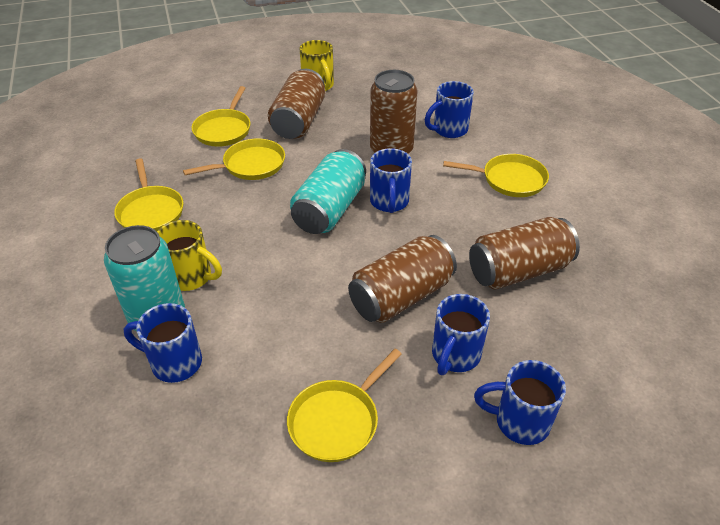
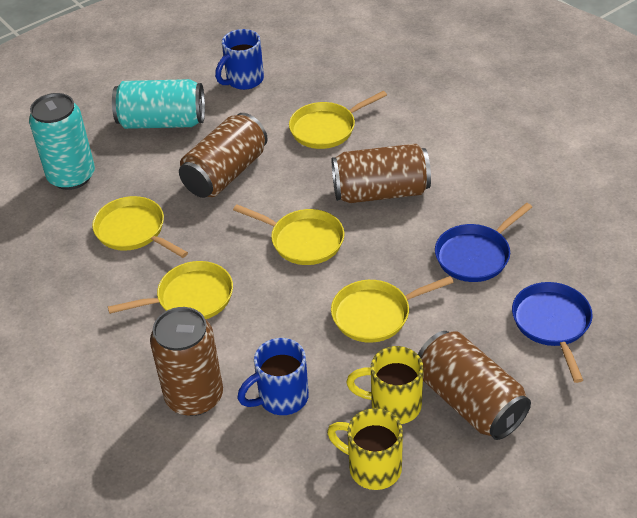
blue mug: 5 -> 2
blue pan: 0 -> 2

